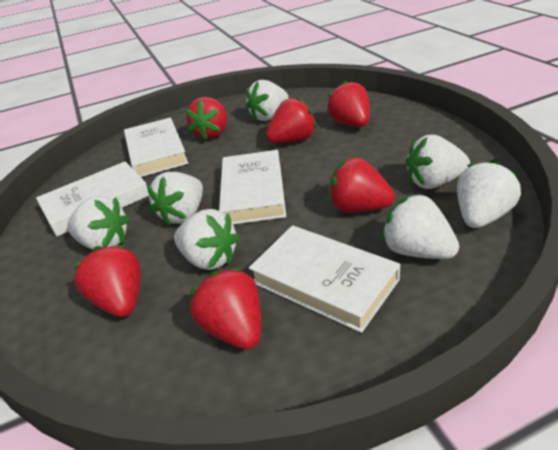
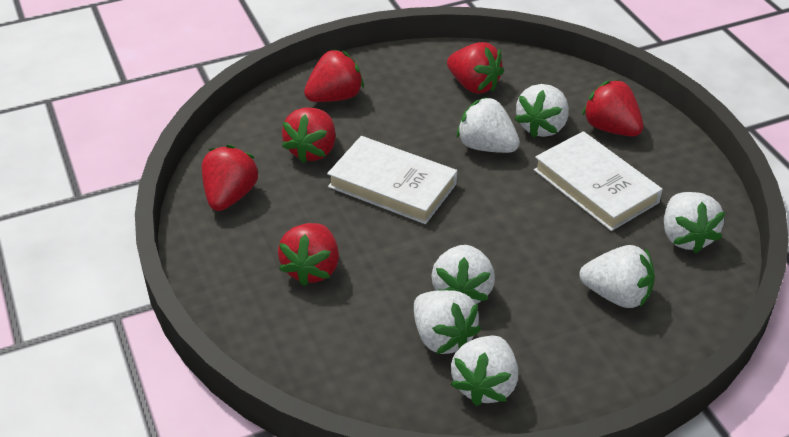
white book: 4 -> 2

